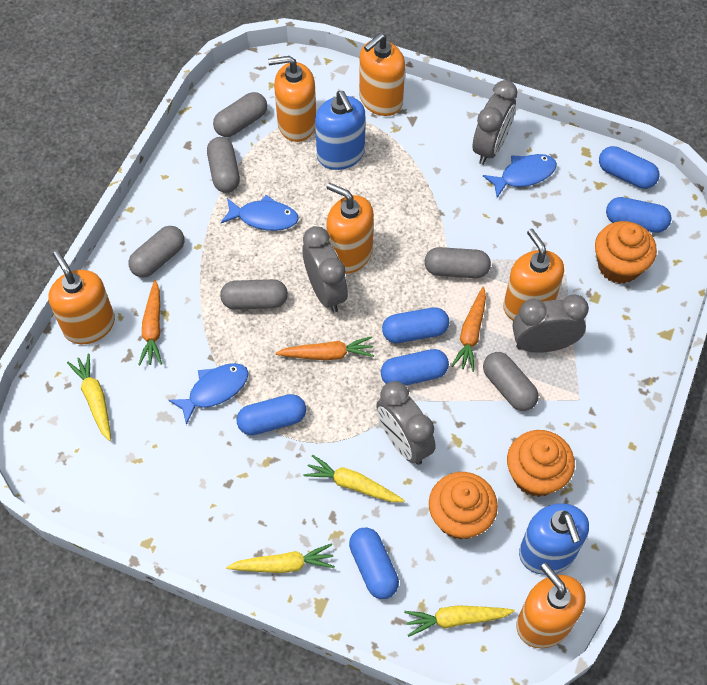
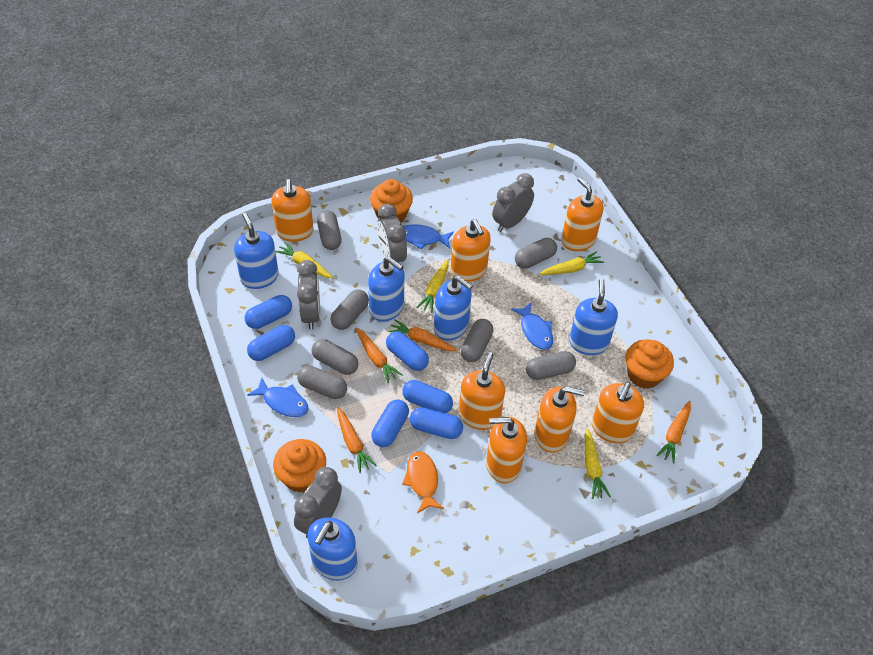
blue soap dispenser: 2 -> 5
grey capsule: 6 -> 7
orange carrot: 3 -> 4
orange fish: 0 -> 1
orange soap dispenser: 6 -> 7

